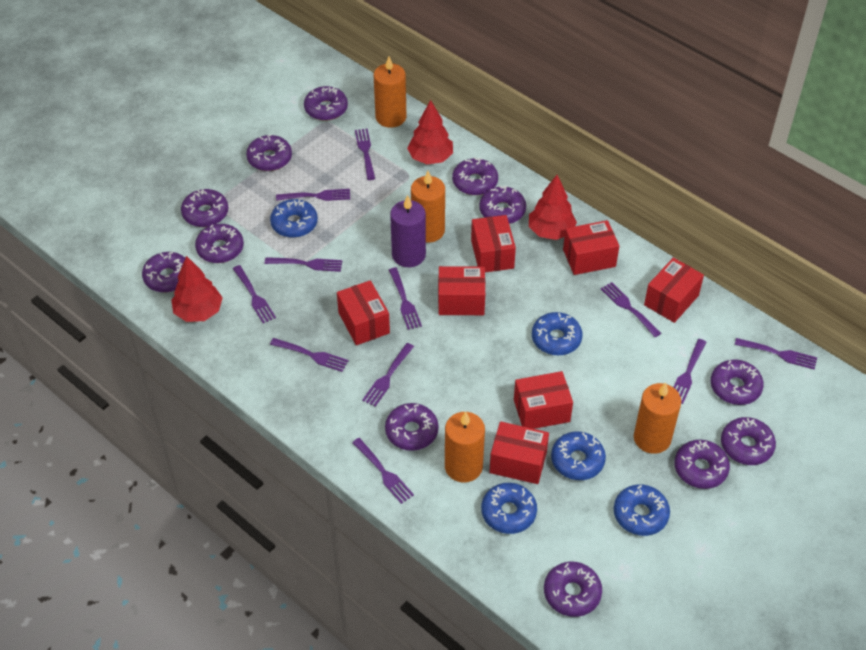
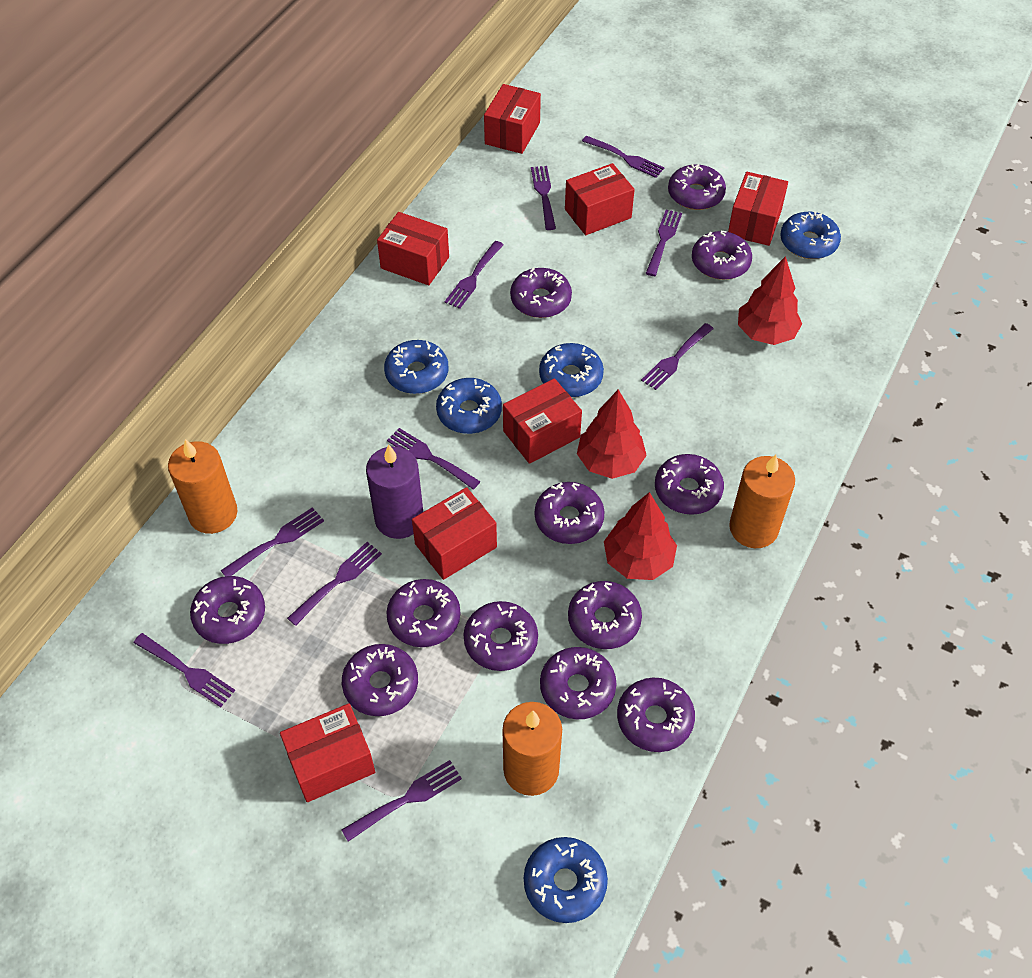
orange candle: 4 -> 3
purple fork: 11 -> 10

